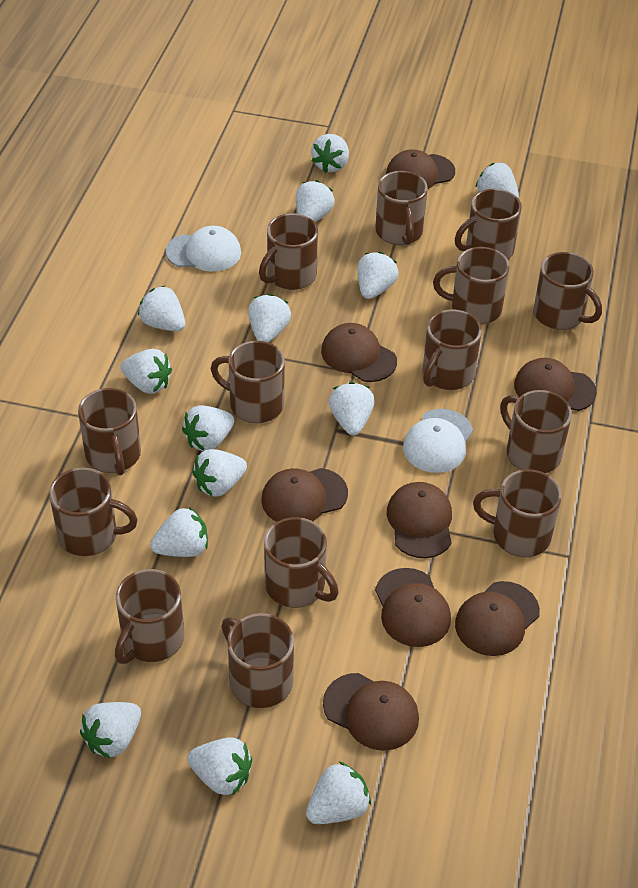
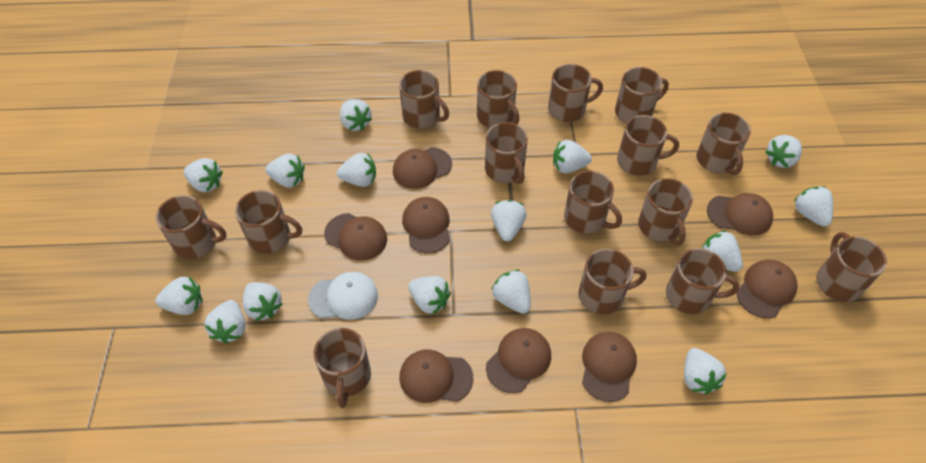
brown mug: 14 -> 15
white cap: 2 -> 1
white strawberry: 14 -> 15

